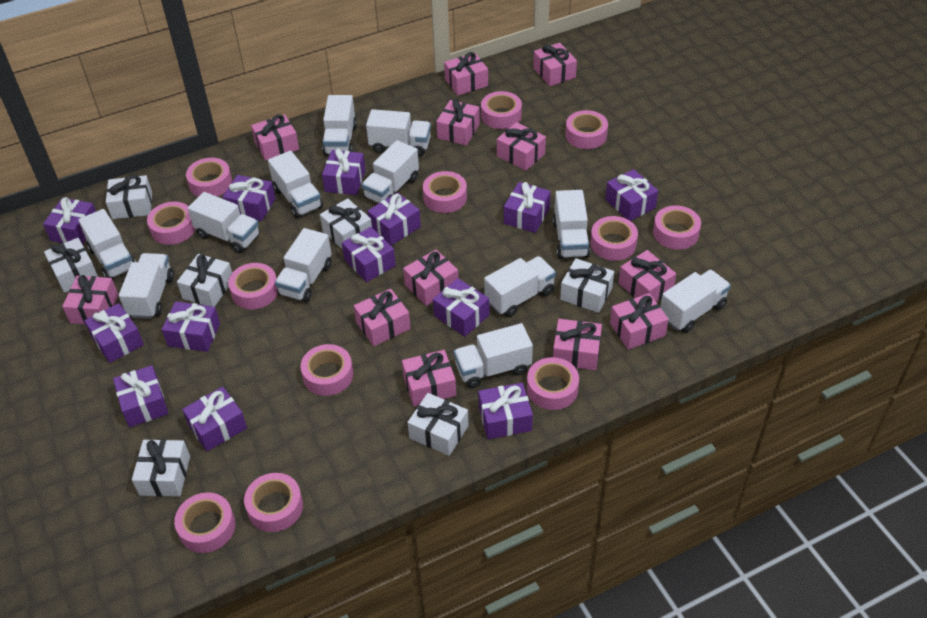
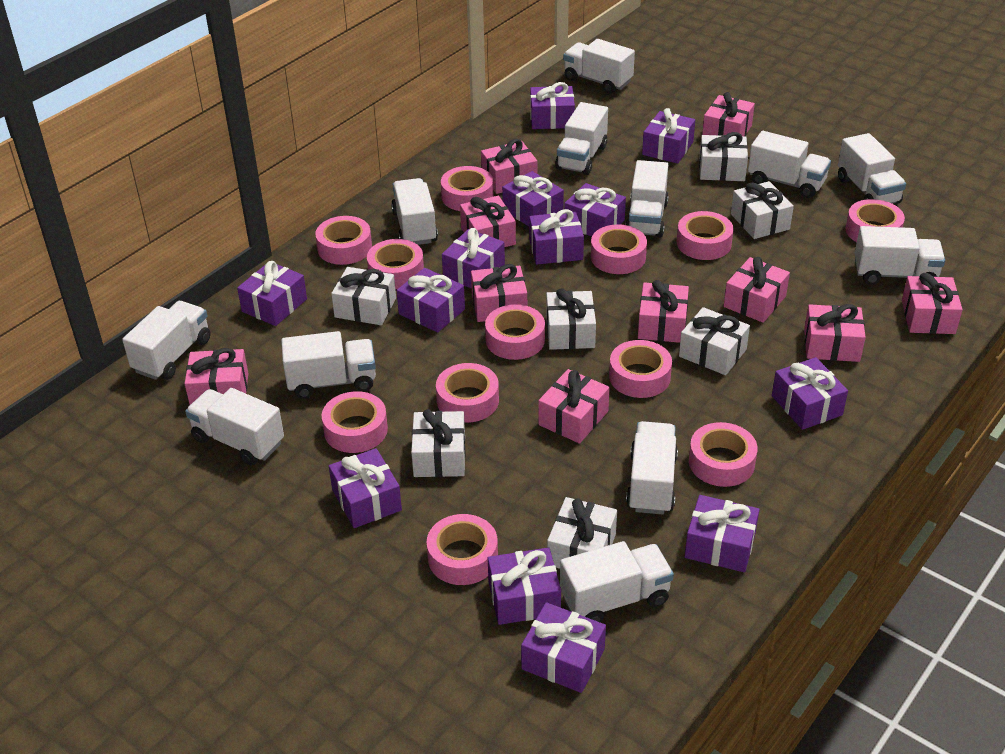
pink gift: 12 -> 10

